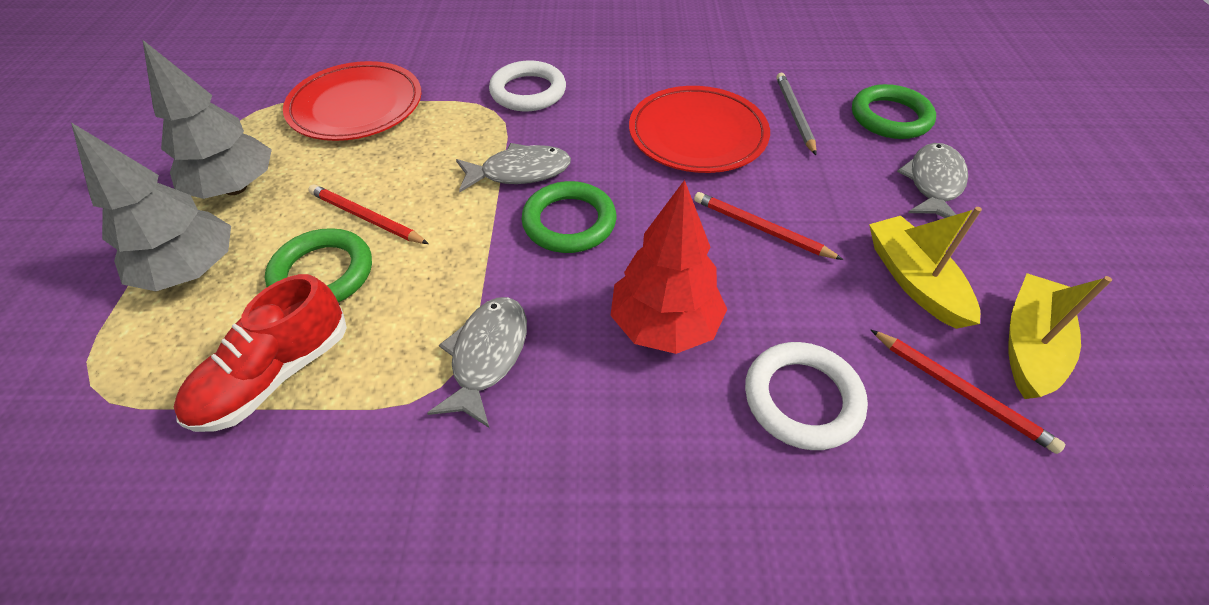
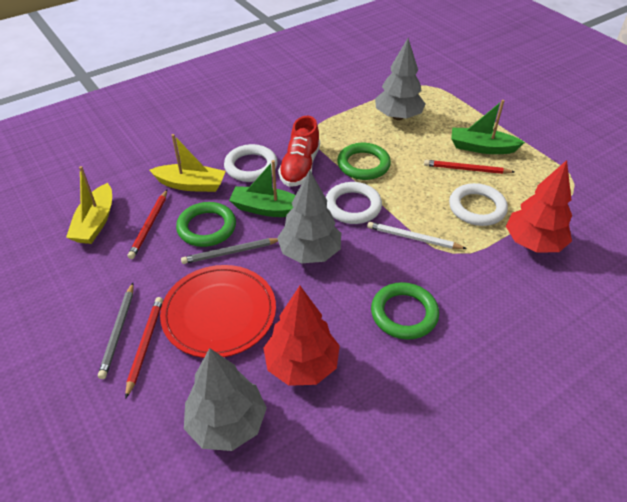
green boat: 0 -> 2
grey fish: 3 -> 0
grey pencil: 1 -> 2
grey tree: 2 -> 3
red plate: 2 -> 1
red tree: 1 -> 2
white pencil: 0 -> 1
white ring: 2 -> 3

